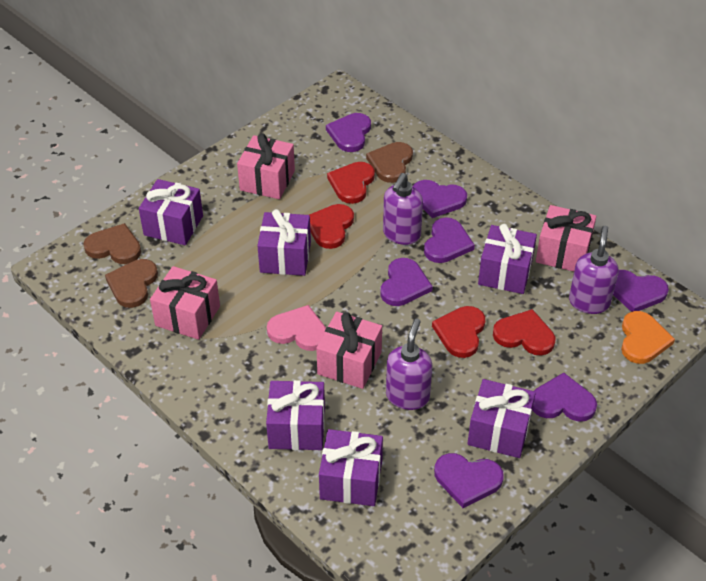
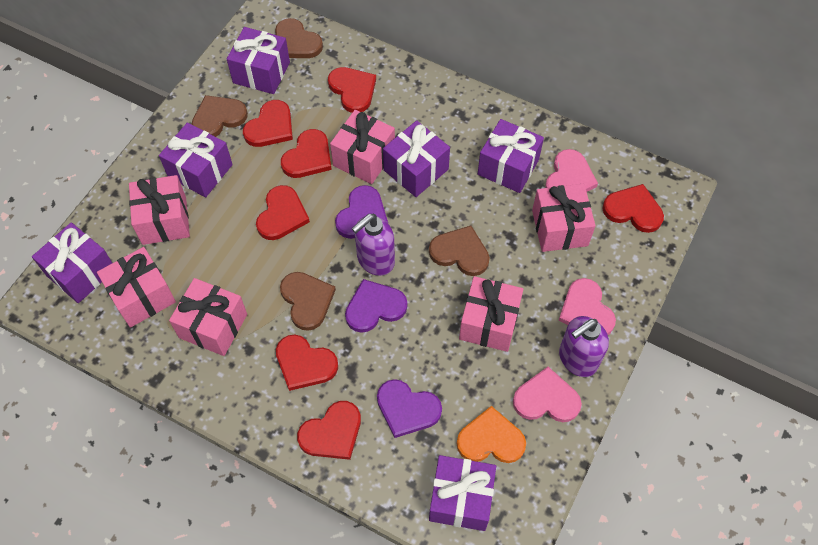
brown heart: 3 -> 4
pink gift: 4 -> 6
pink heart: 1 -> 3
purple heart: 7 -> 3
purple soap dispenser: 3 -> 2
red heart: 4 -> 7

